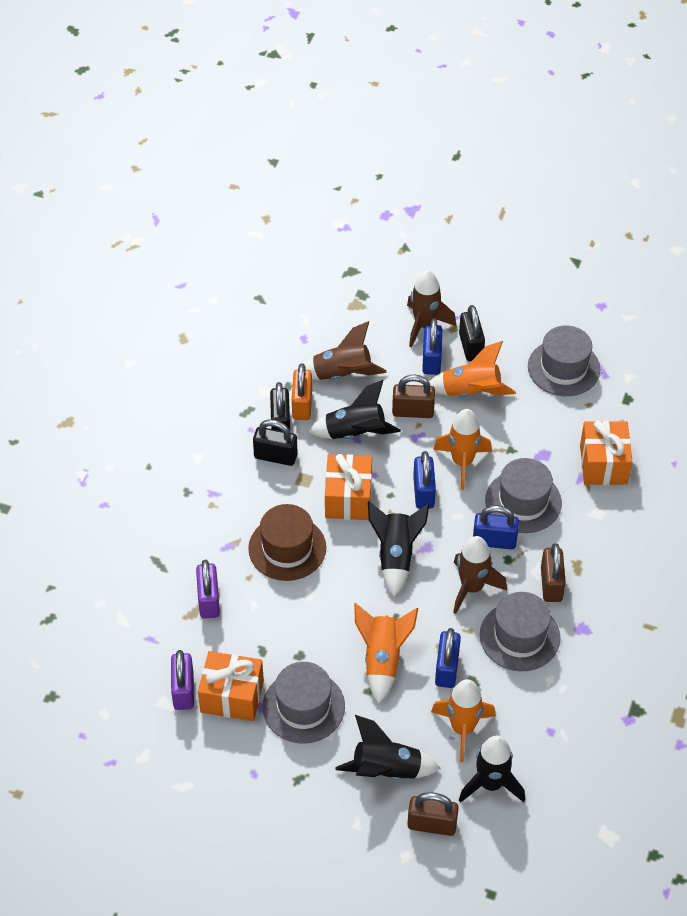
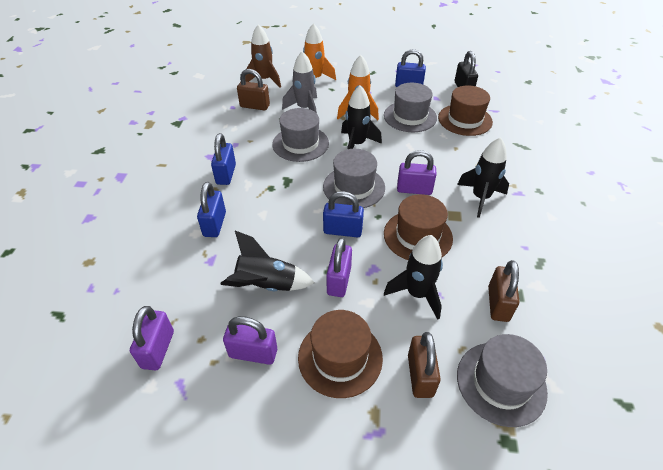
black padlock: 3 -> 1
brown hat: 1 -> 3
brown rocket: 3 -> 1
grey rocket: 0 -> 1
orange gift: 3 -> 0
orange padlock: 1 -> 0
orange rocket: 4 -> 2
purple padlock: 2 -> 4

